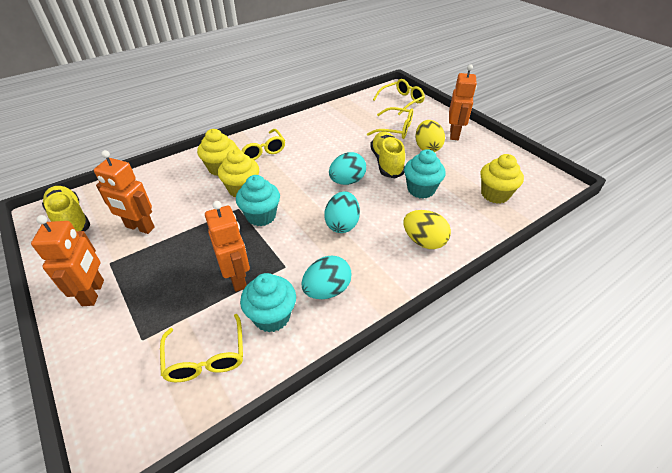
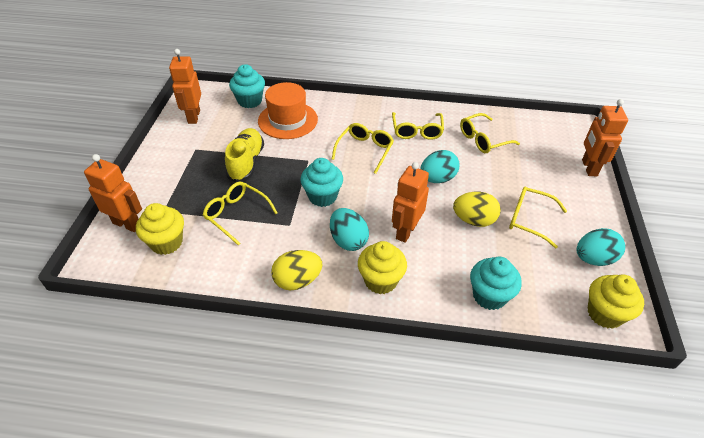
orange hat: 0 -> 1
yellow glasses: 4 -> 5
yellow shoe: 2 -> 1

